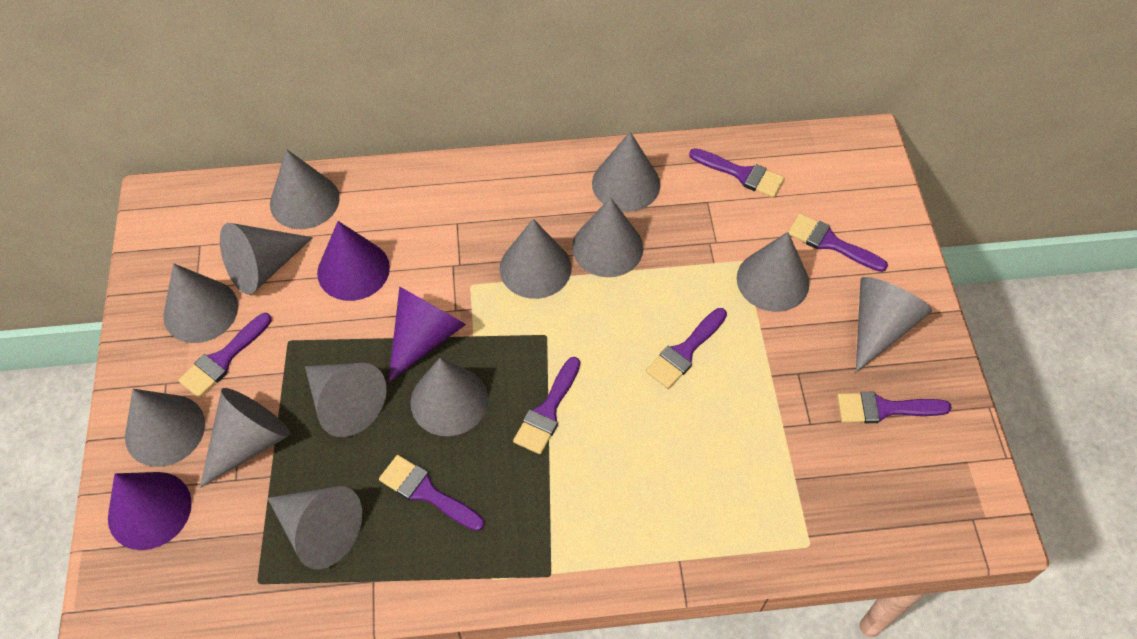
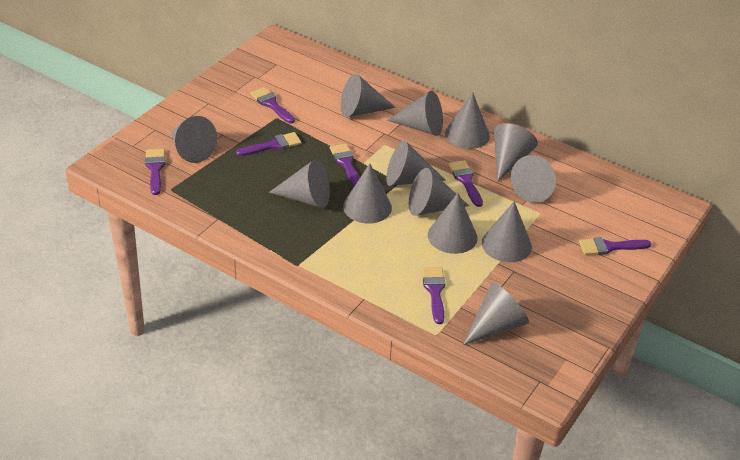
purple cone: 3 -> 0

